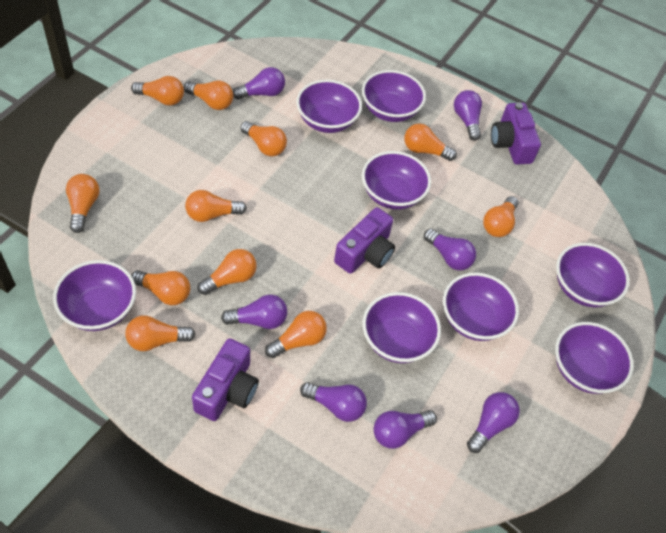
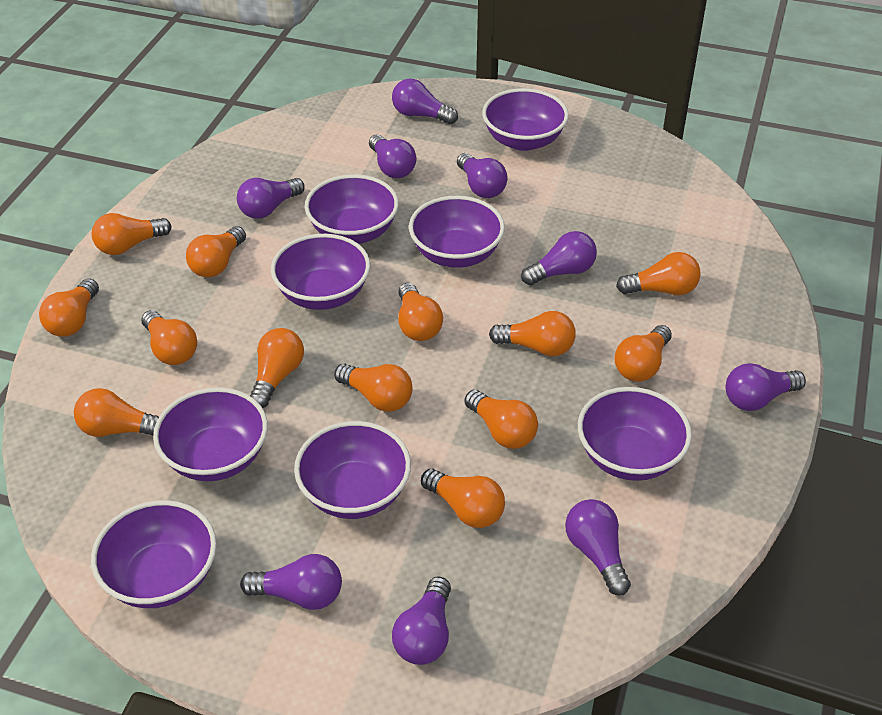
orange light bulb: 11 -> 13
purple camera: 3 -> 0
purple light bulb: 7 -> 9

